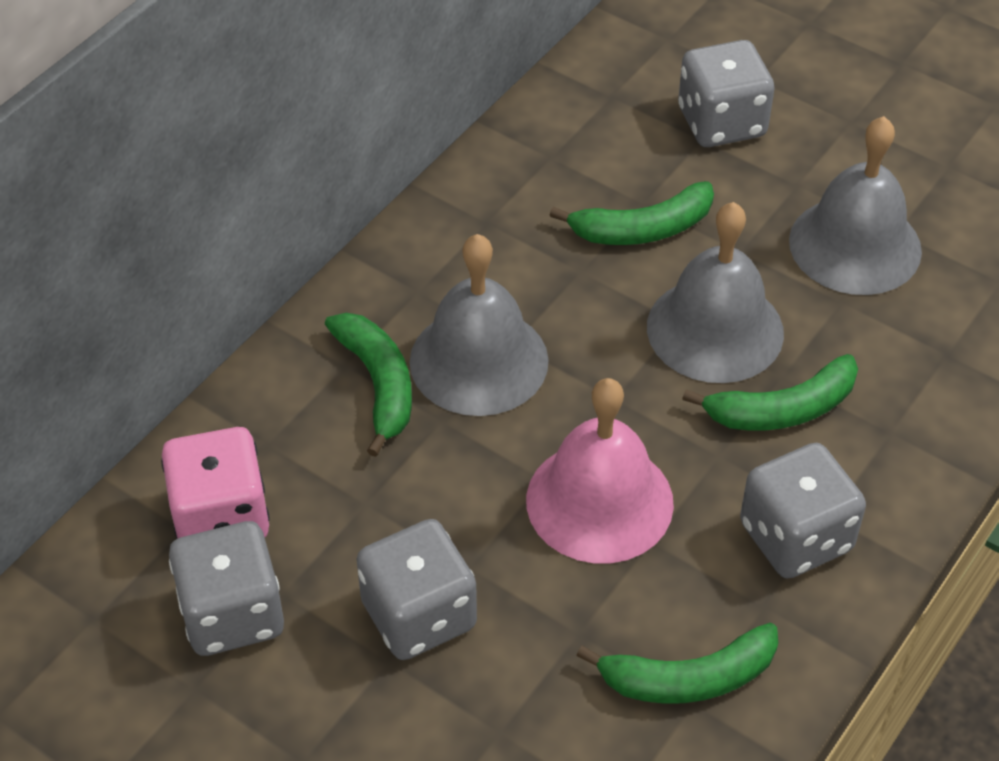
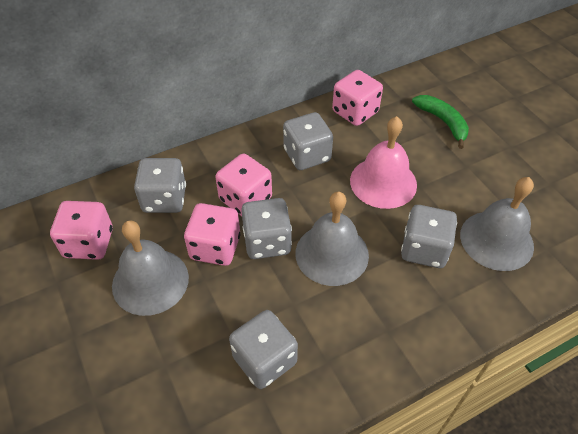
green banana: 4 -> 1
grey dice: 4 -> 5
pink dice: 1 -> 4

